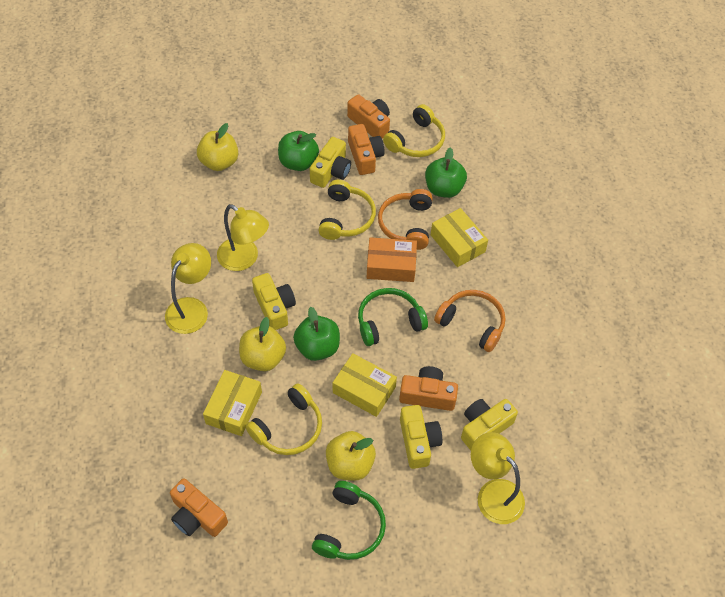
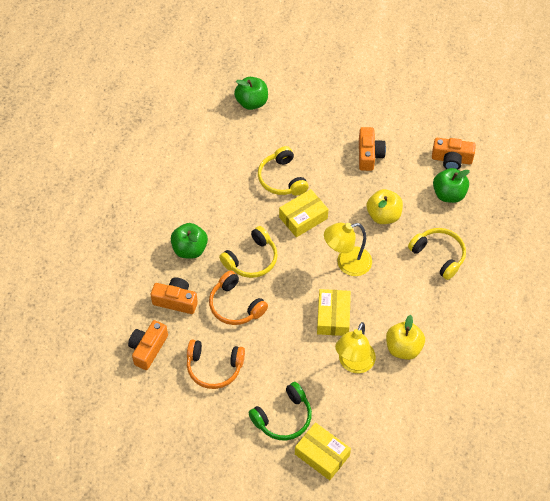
green headphones: 2 -> 1
orange box: 1 -> 0
yellow apple: 3 -> 2
yellow camera: 4 -> 0
yellow lamp: 3 -> 2

